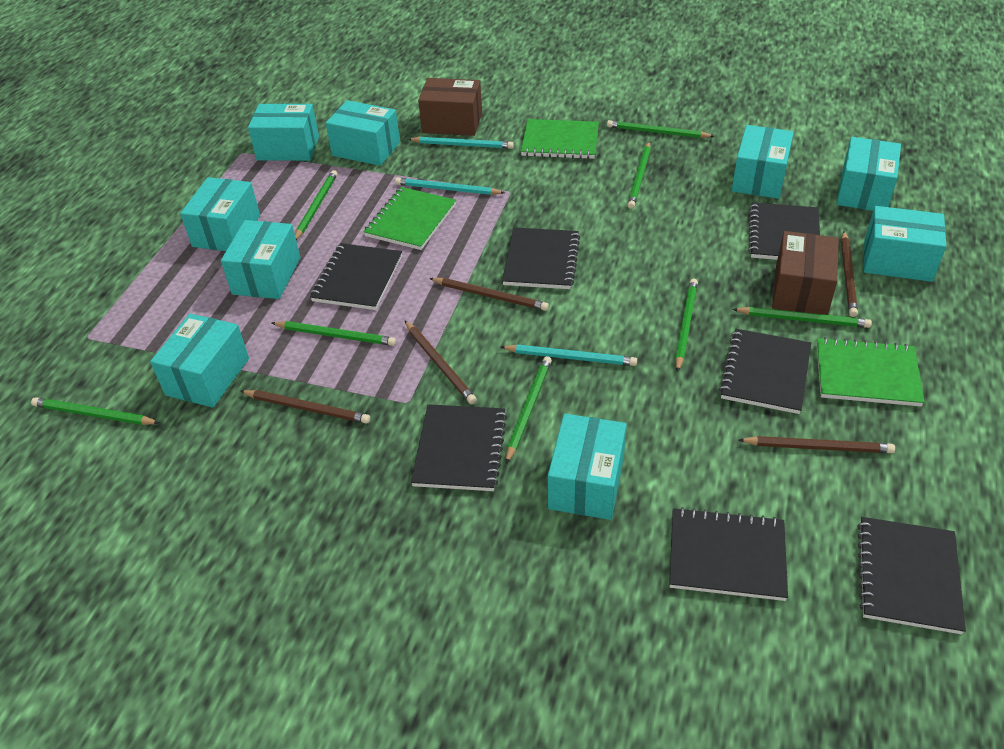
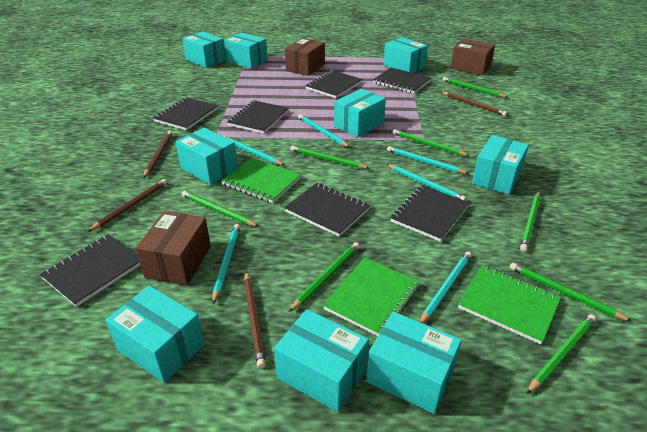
brown box: 2 -> 3
brown pencil: 5 -> 4
turquoise pencil: 3 -> 6

